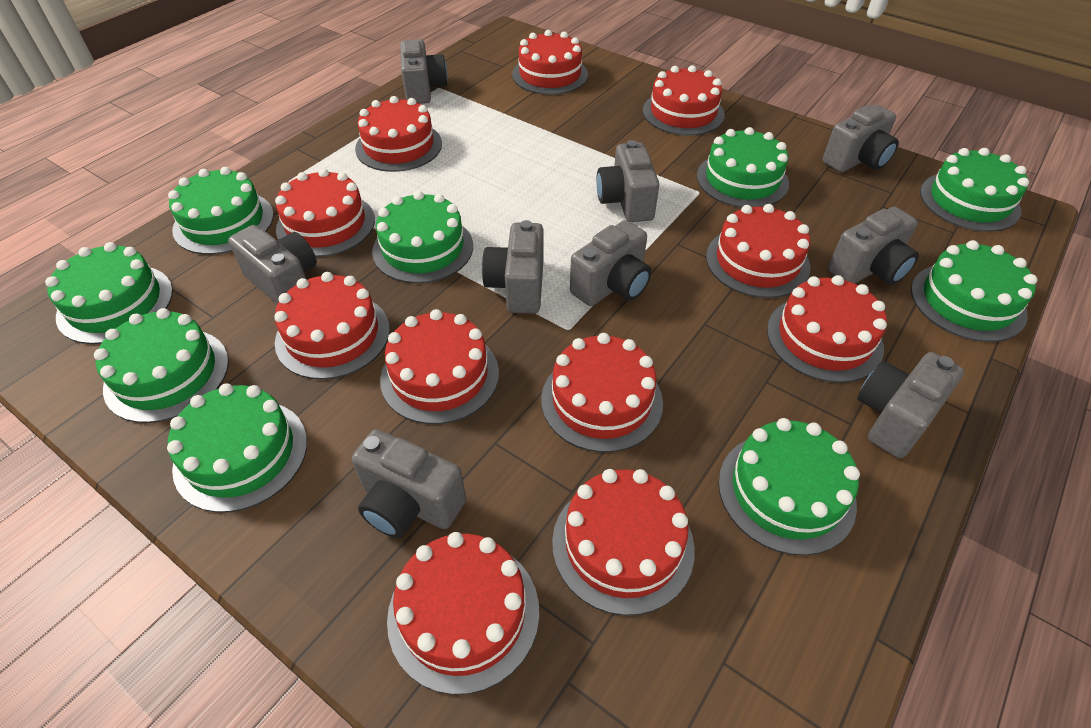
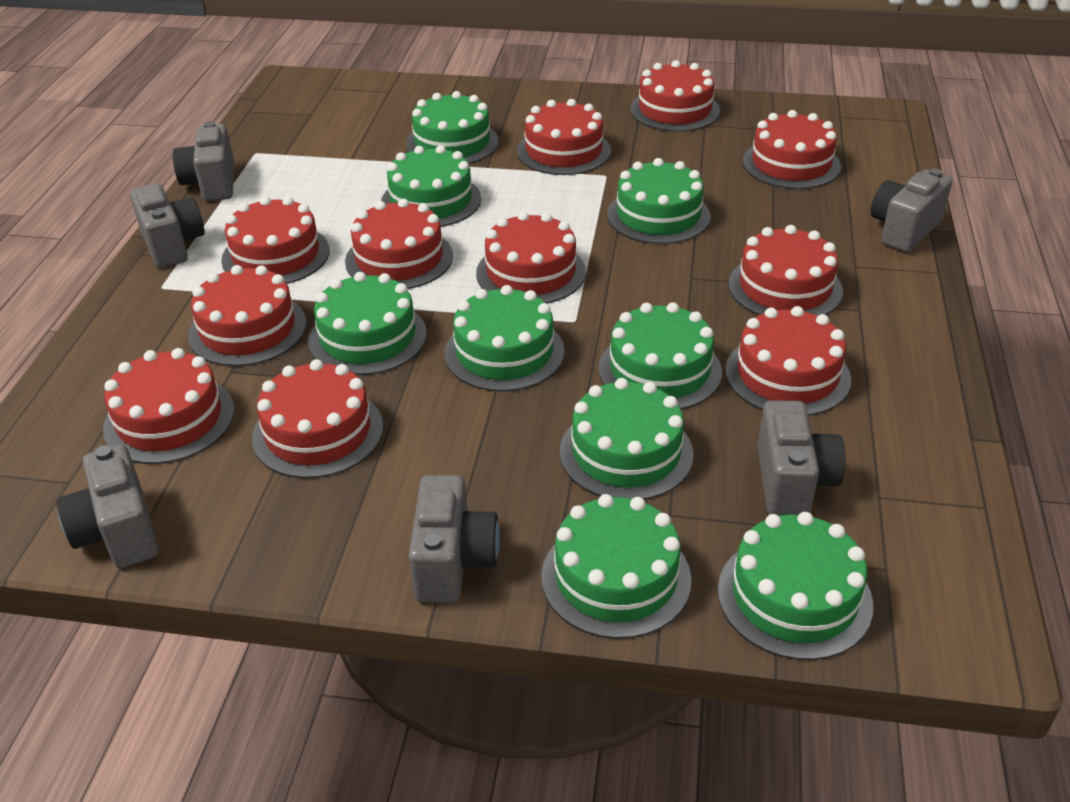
grey camera: 9 -> 6

